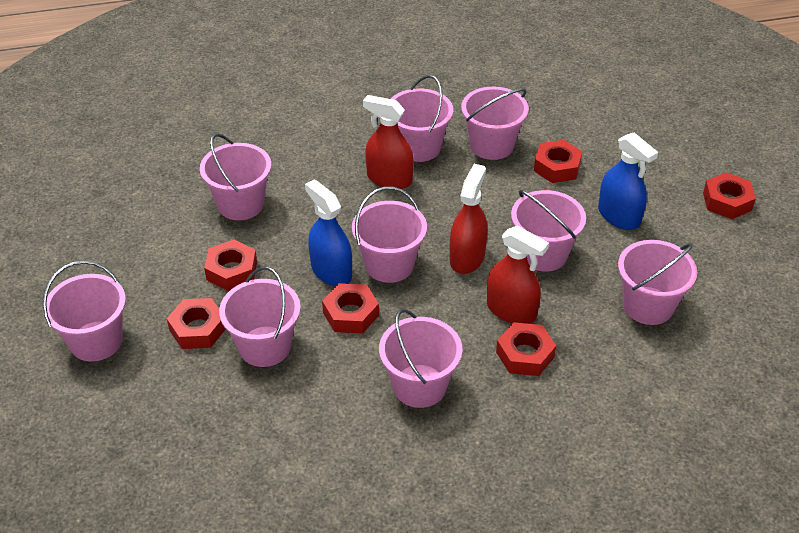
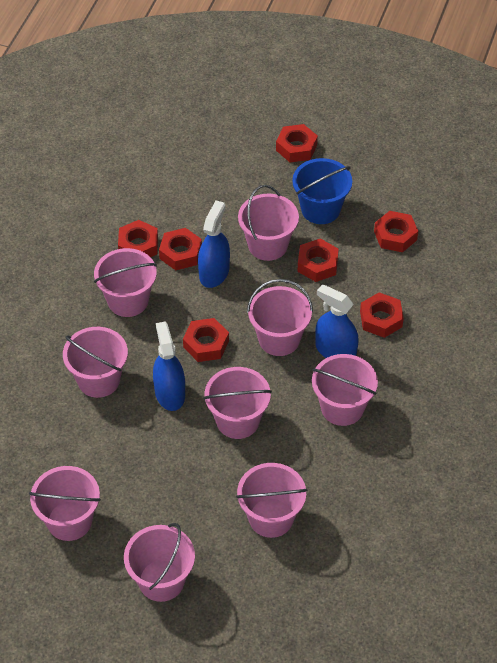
blue bucket: 0 -> 1
blue spray bottle: 2 -> 3
red nut: 6 -> 7
red spray bottle: 3 -> 0

